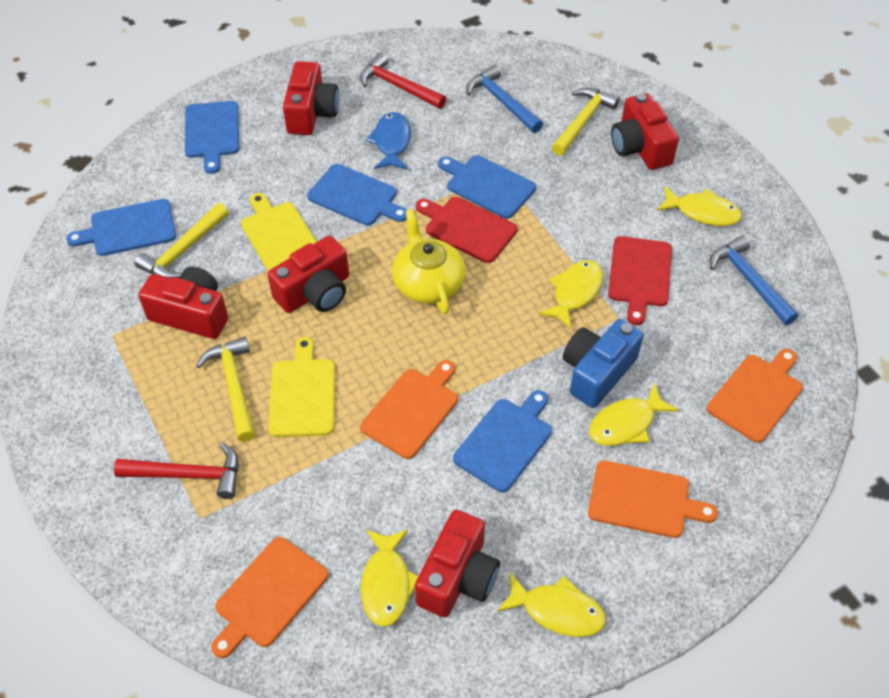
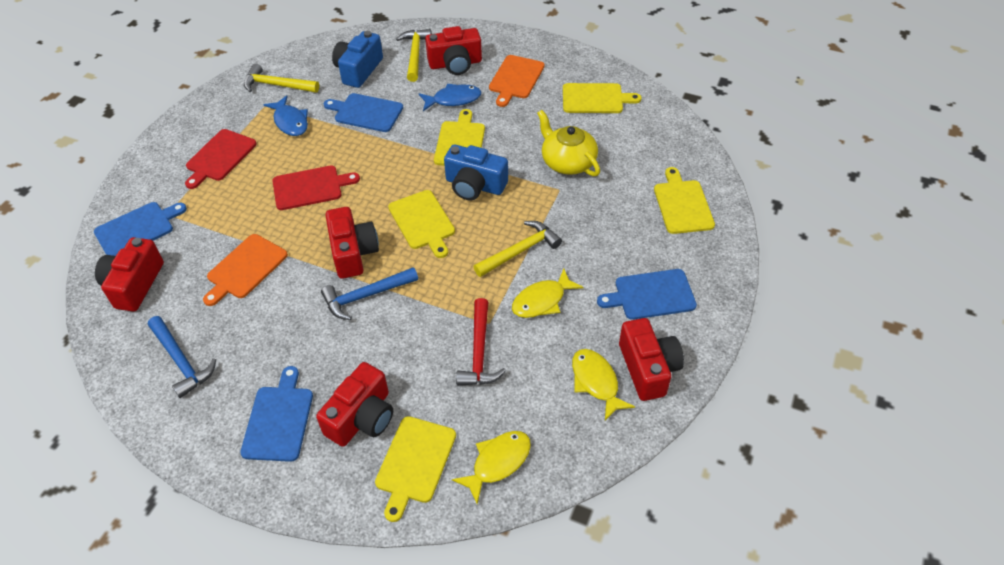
blue camera: 1 -> 2
blue cutting board: 5 -> 4
blue fish: 1 -> 2
orange cutting board: 4 -> 2
red hammer: 2 -> 1
yellow cutting board: 2 -> 5
yellow fish: 5 -> 3

